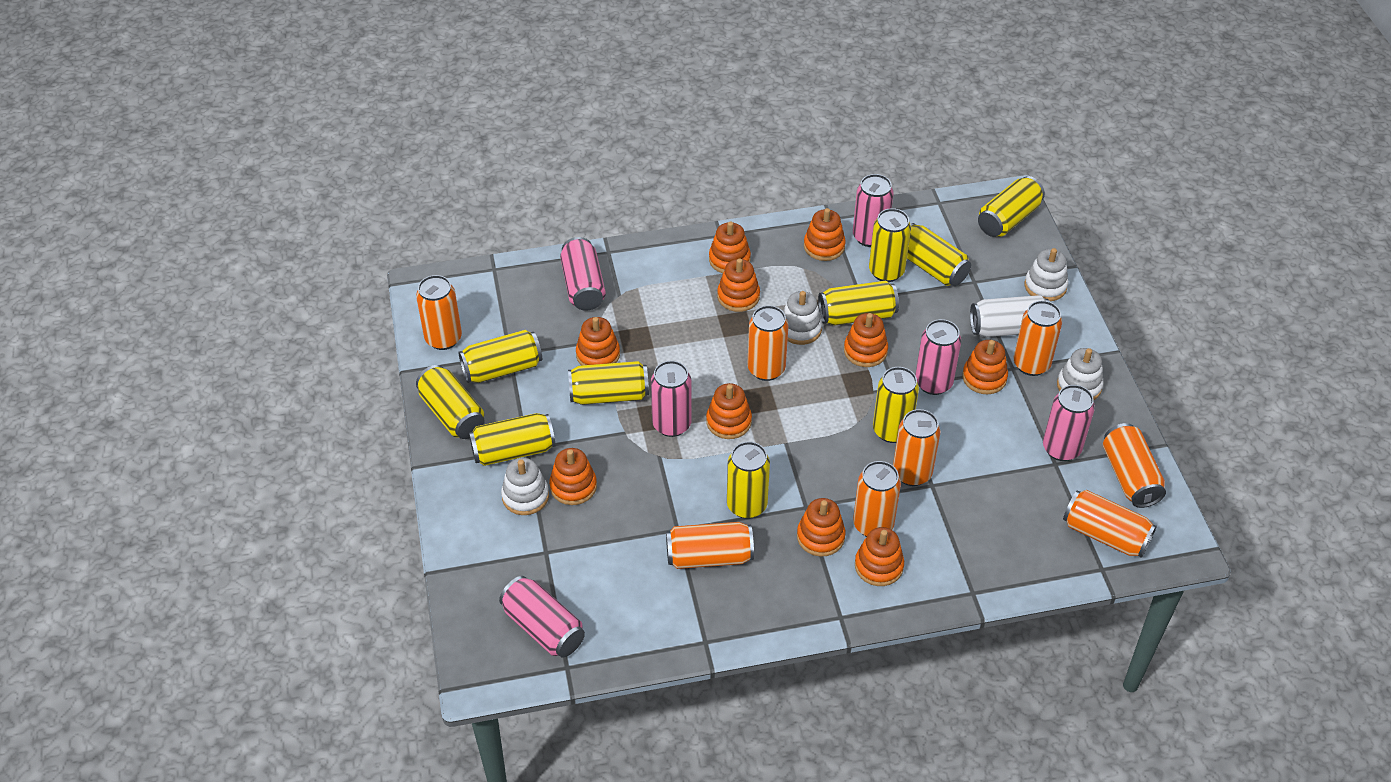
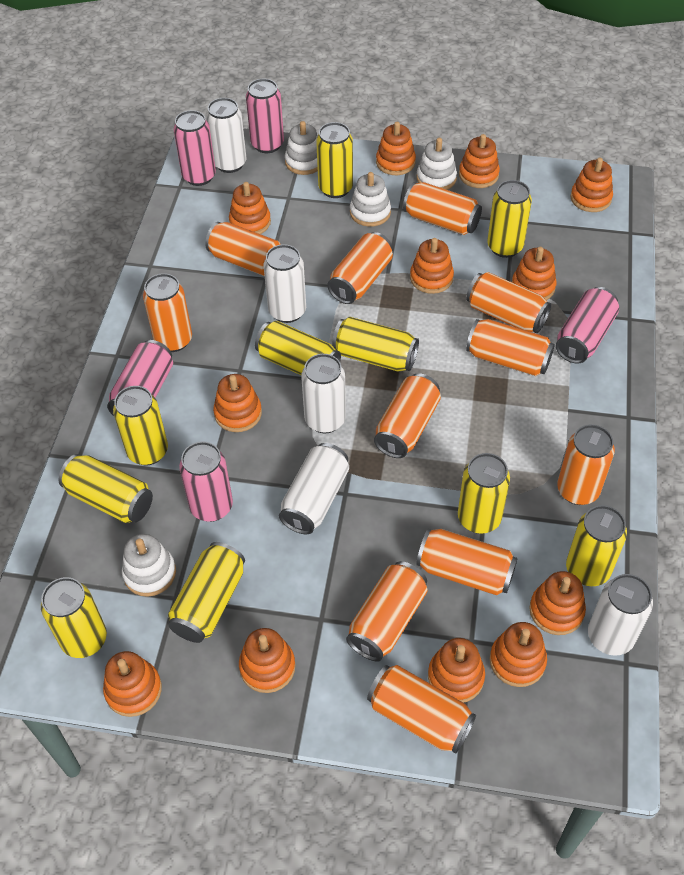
orange can: 8 -> 11
orange stacking toy: 10 -> 12
pink can: 6 -> 5
white can: 1 -> 5

